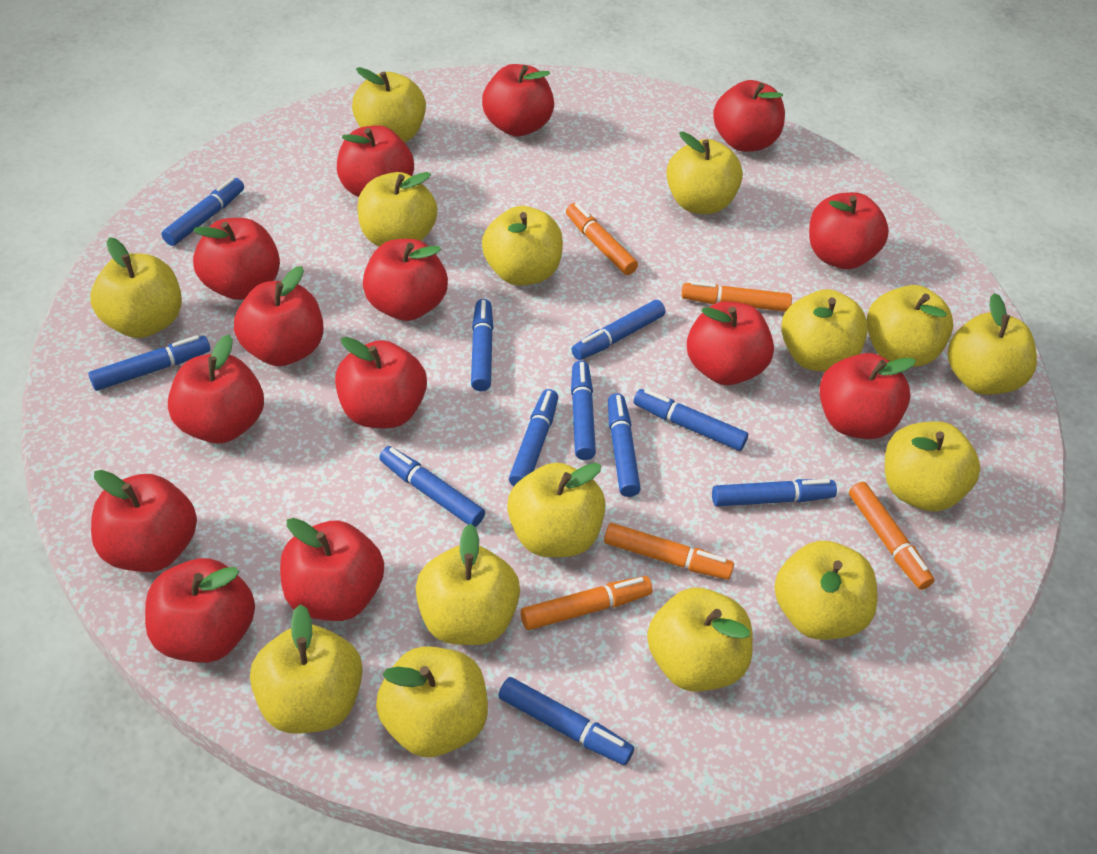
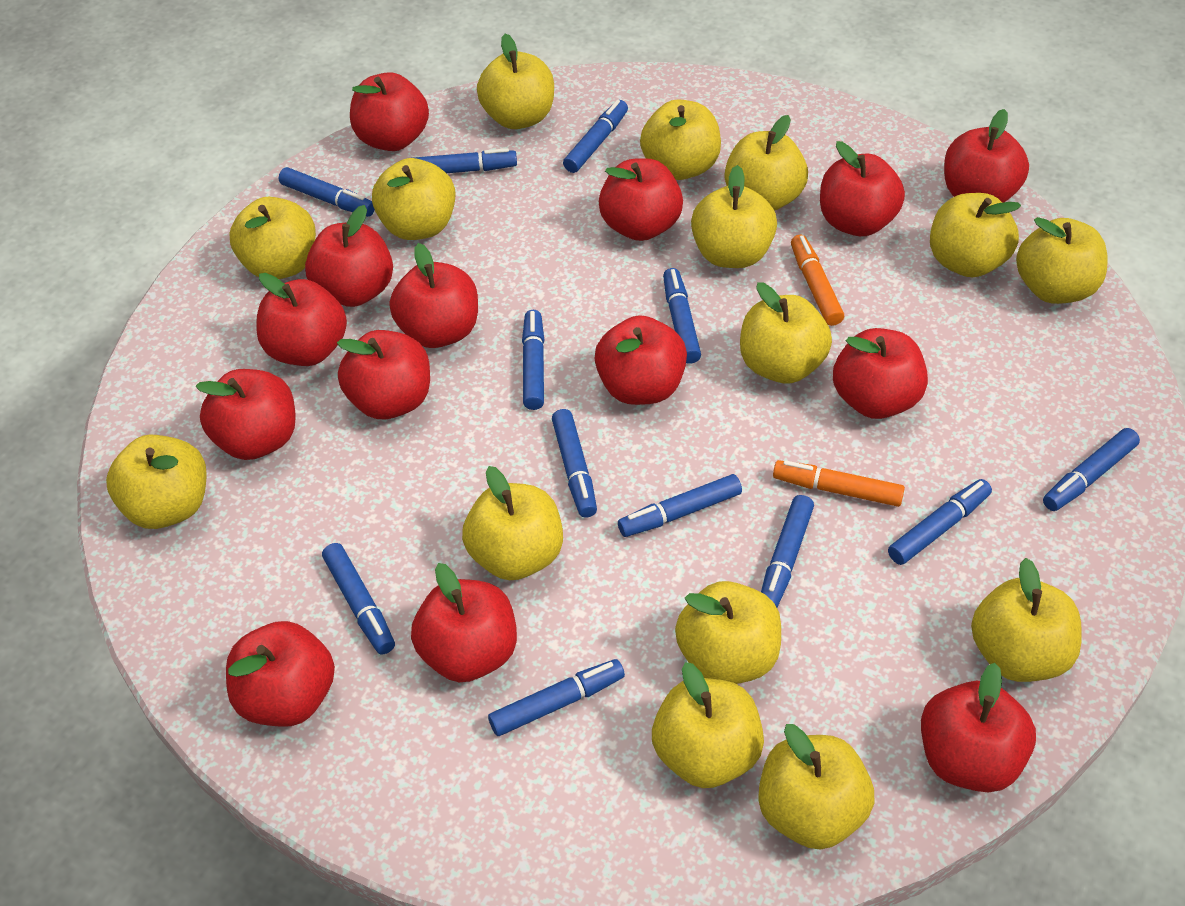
blue marker: 11 -> 12
orange marker: 5 -> 2

